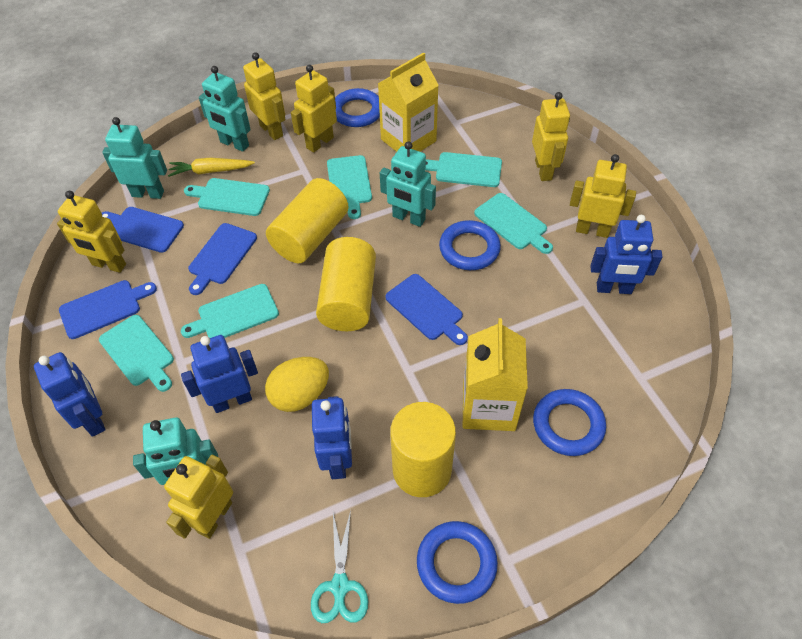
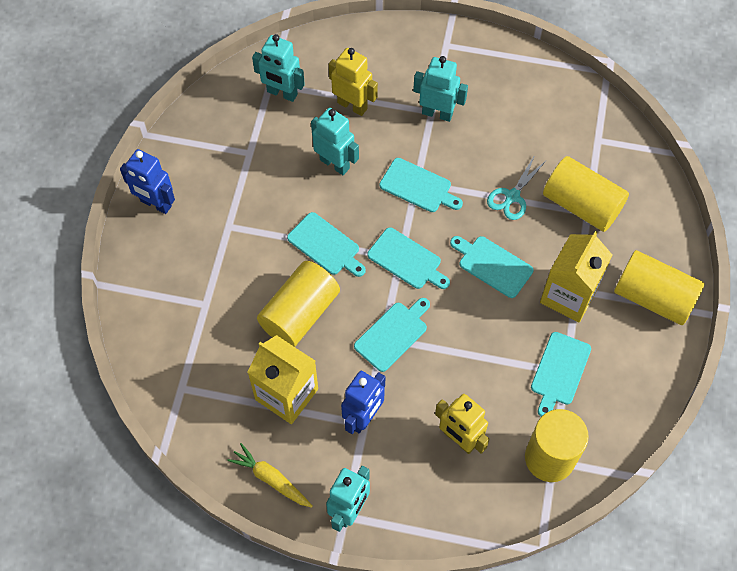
blue cutting board: 4 -> 0
blue ring: 4 -> 0
blue robot: 4 -> 2
yellow cylinder: 3 -> 4
yellow egg: 1 -> 0
yellow robot: 6 -> 2

